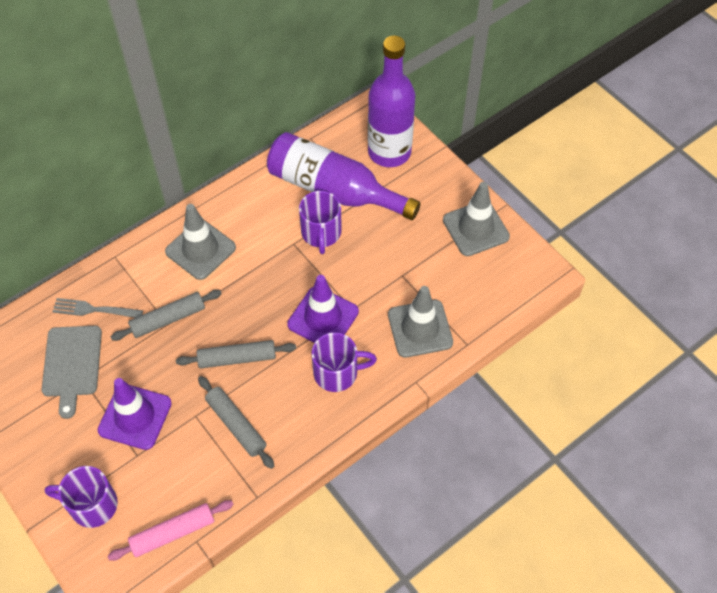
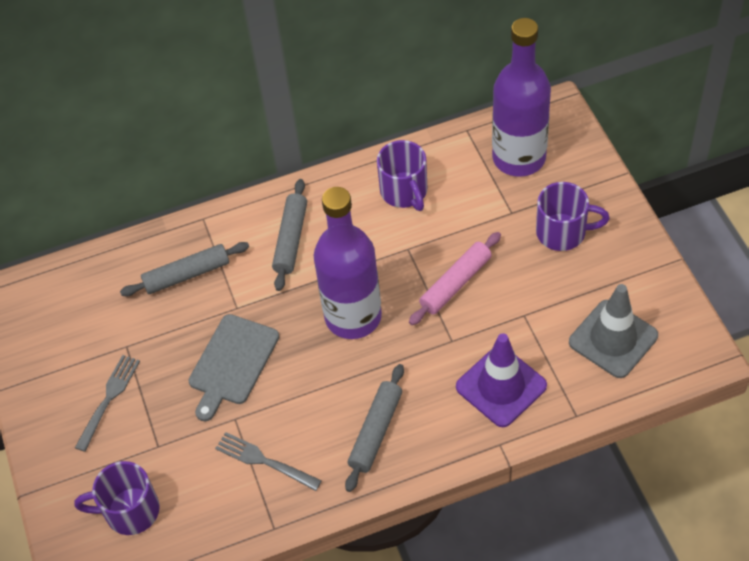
grey fork: 1 -> 2
grey traffic cone: 3 -> 1
purple traffic cone: 2 -> 1

